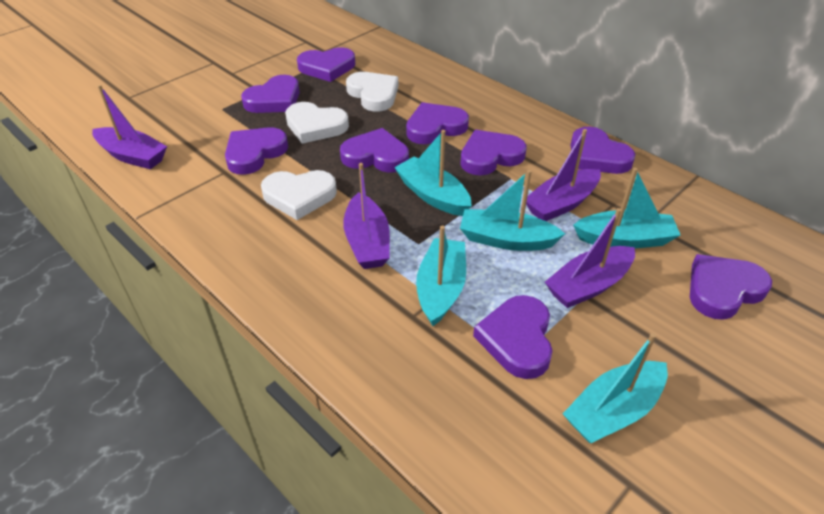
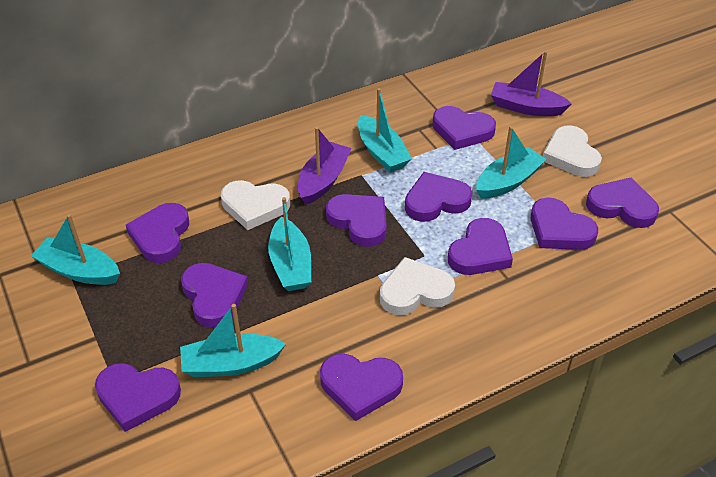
purple boat: 4 -> 2
purple heart: 9 -> 10

